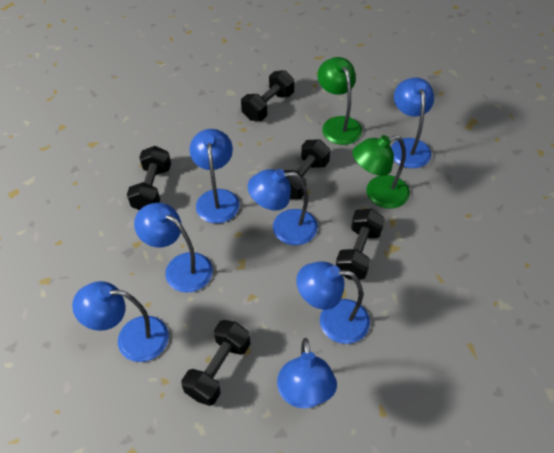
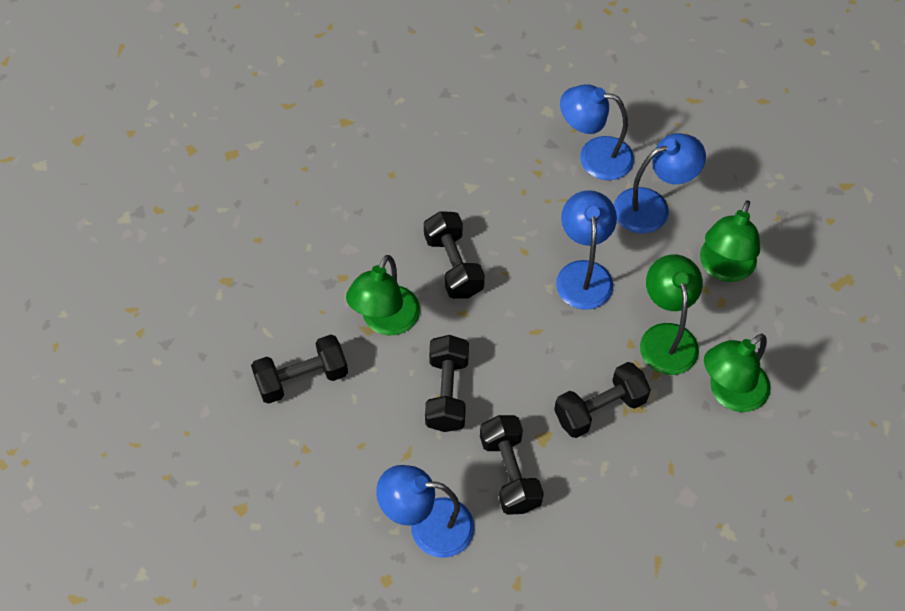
blue lamp: 7 -> 4
green lamp: 2 -> 4

